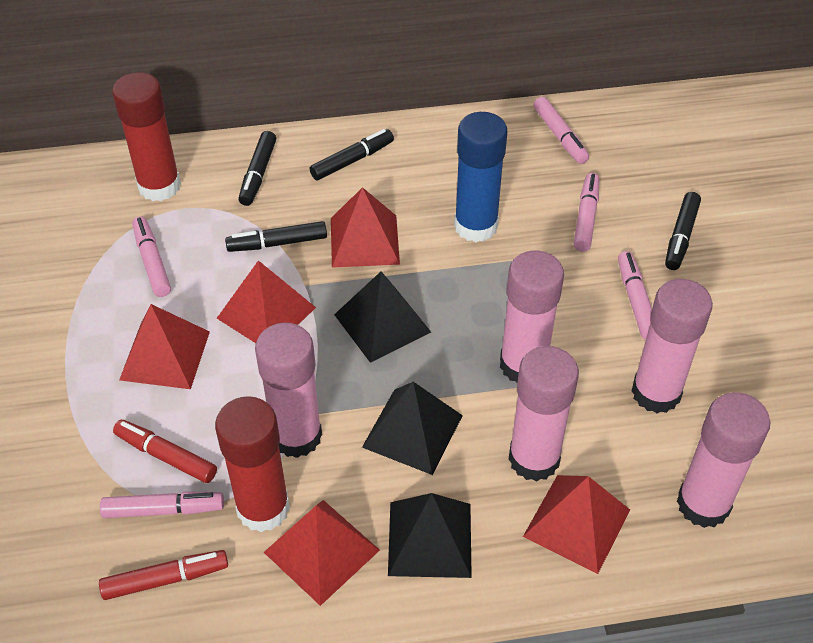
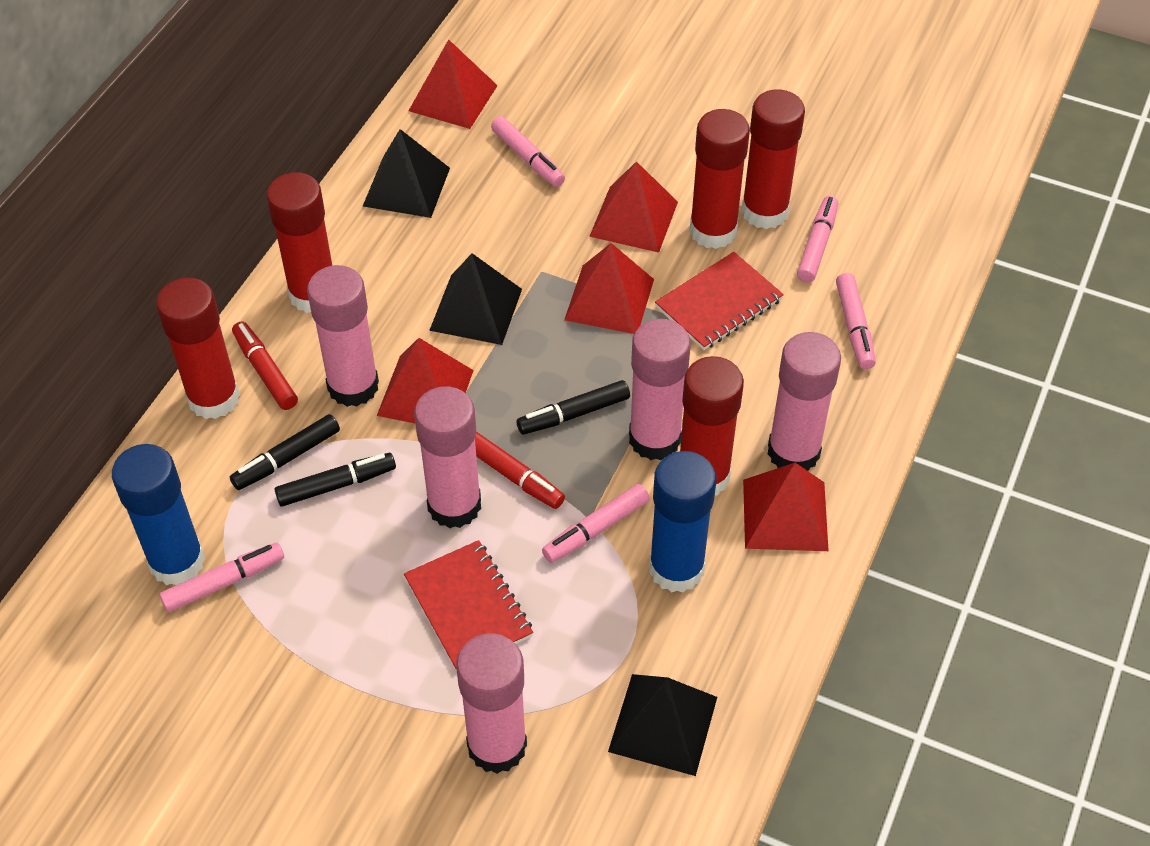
black marker: 4 -> 3
blue glue stick: 1 -> 2
red glue stick: 2 -> 5
red notebook: 0 -> 2

